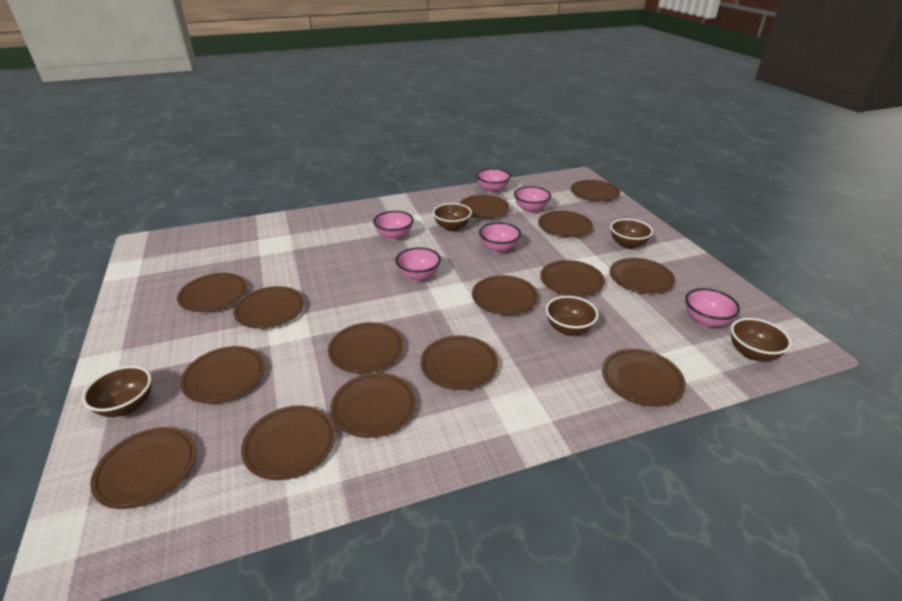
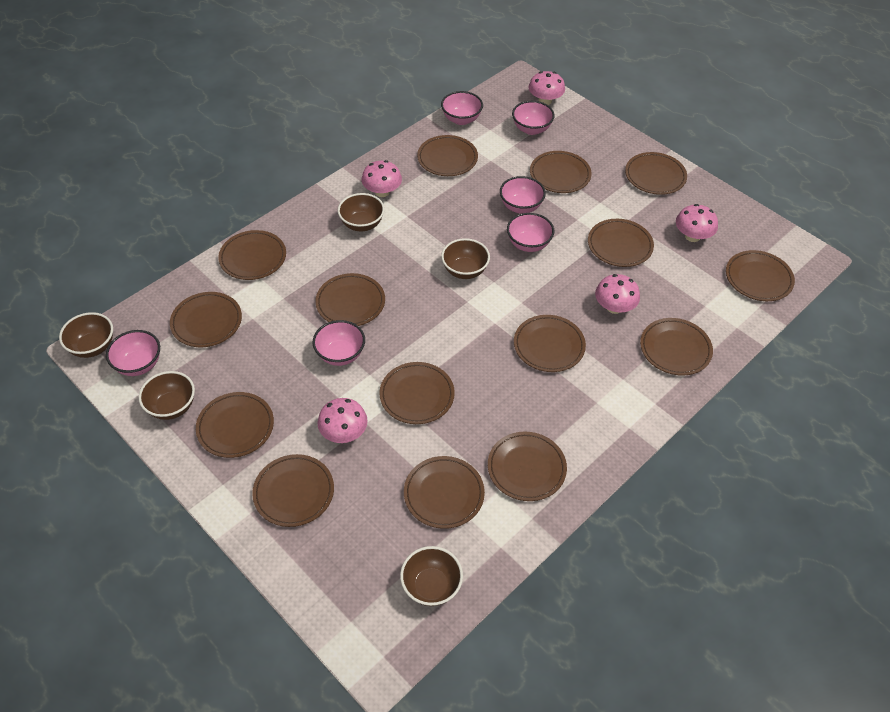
pink mushroom: 0 -> 5

